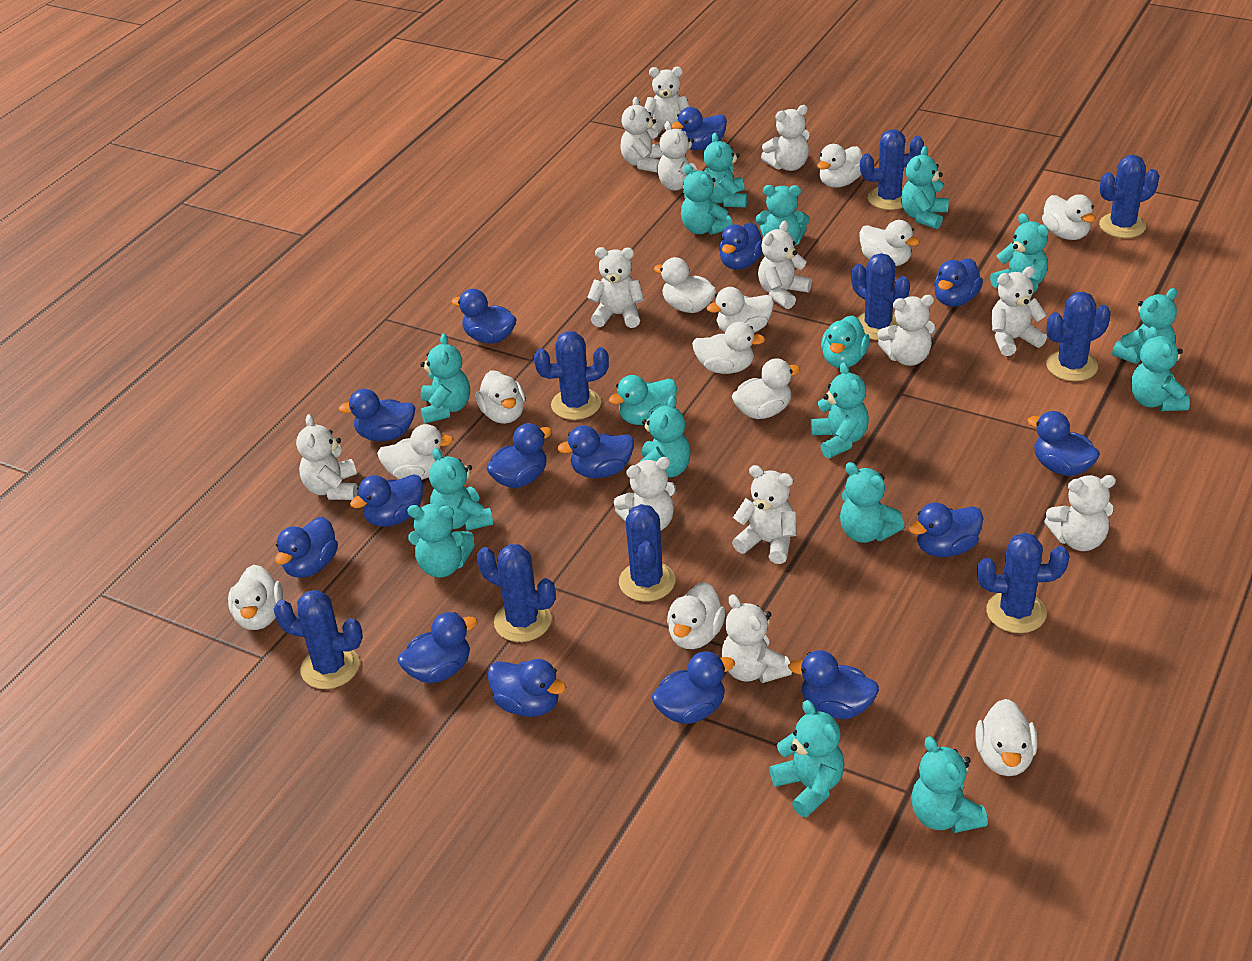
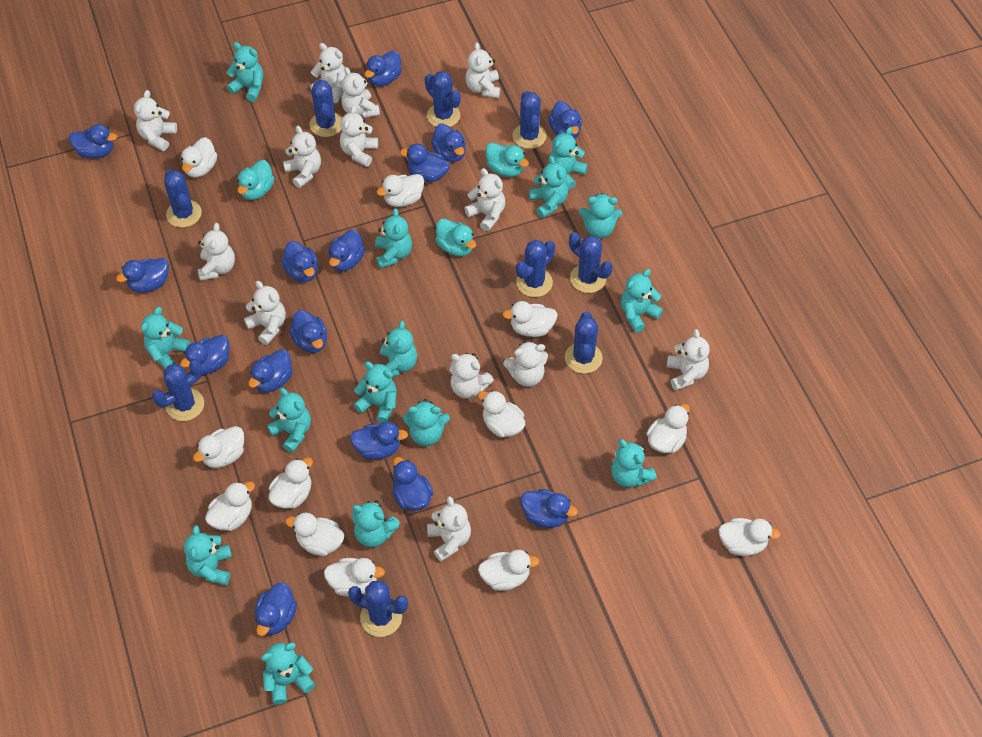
turquoise duck: 2 -> 3

